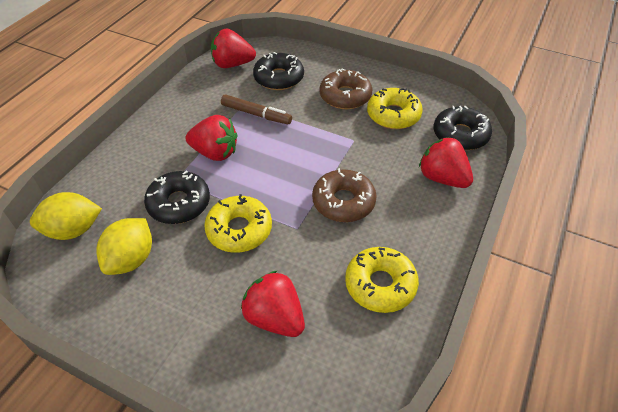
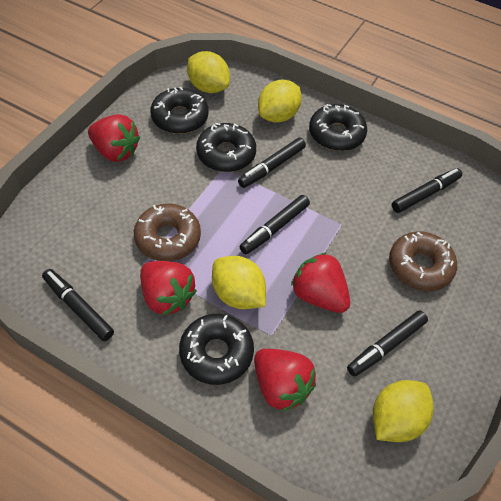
black donut: 3 -> 4
black marker: 0 -> 5
brown marker: 1 -> 0
yellow donut: 3 -> 0
yellow lemon: 2 -> 4

